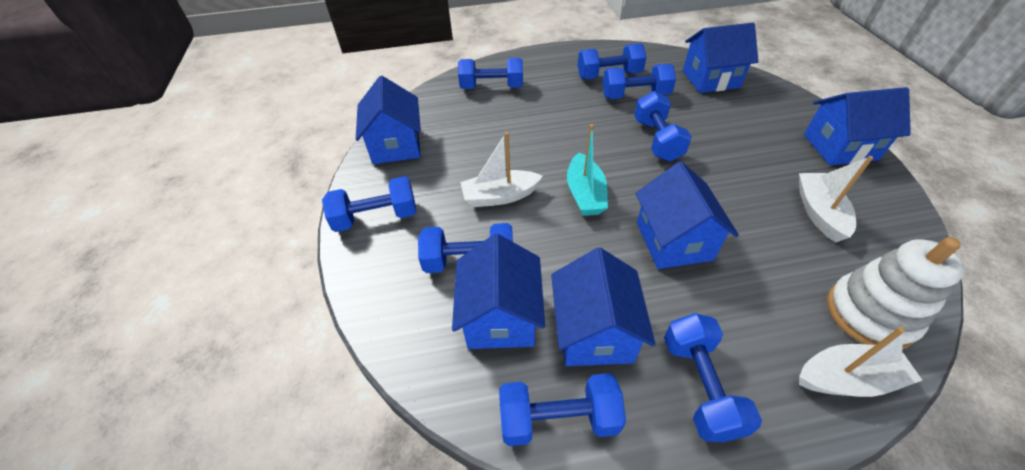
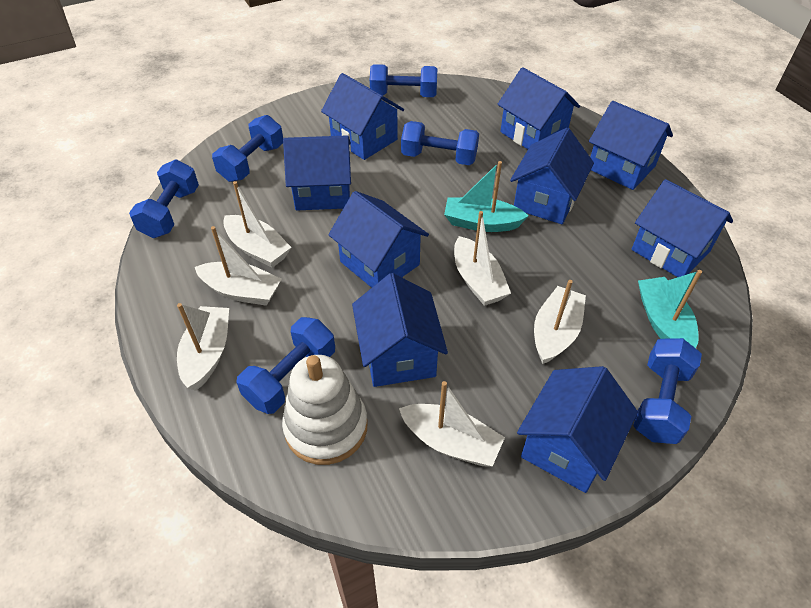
blue dumbbell: 8 -> 6
blue house: 6 -> 9
turquoise boat: 1 -> 2
white boat: 3 -> 6

